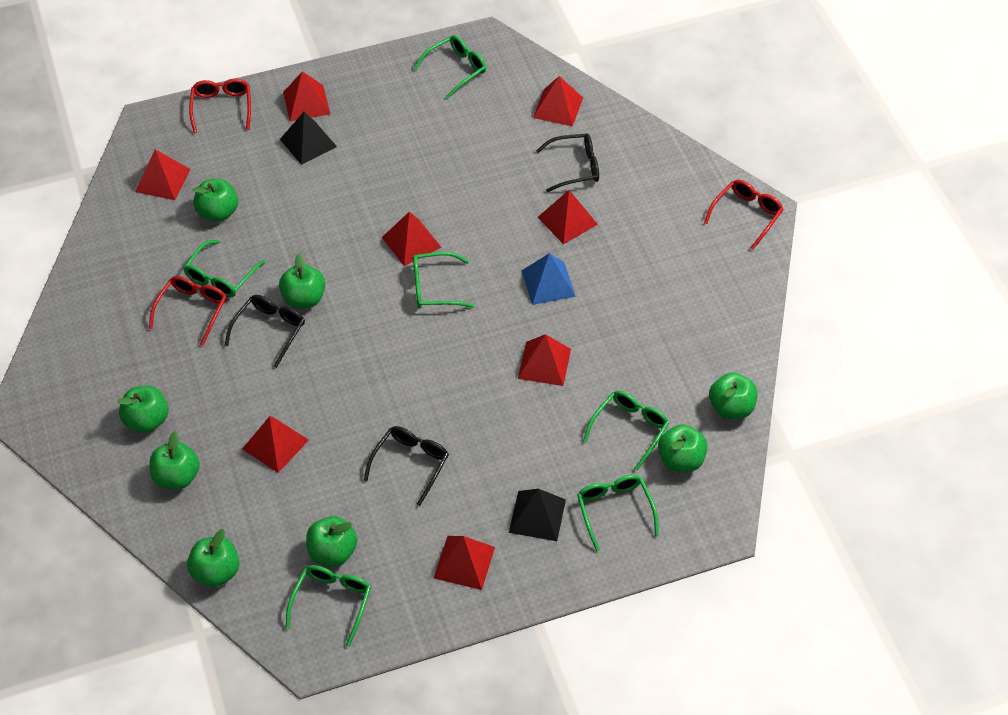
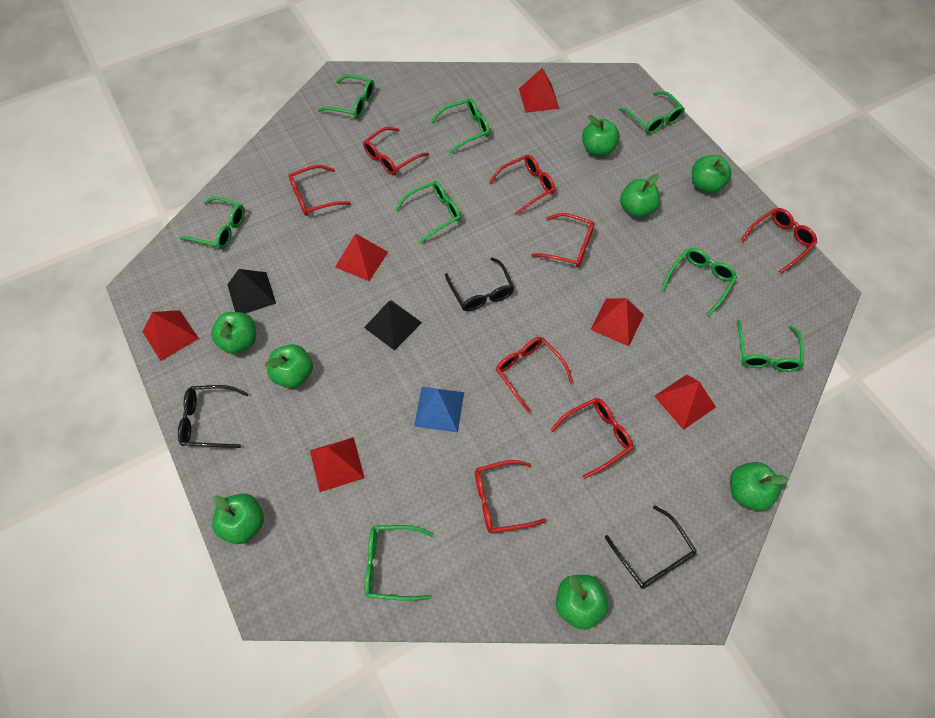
green glasses: 6 -> 8
red glasses: 3 -> 8
red pyramid: 8 -> 6

